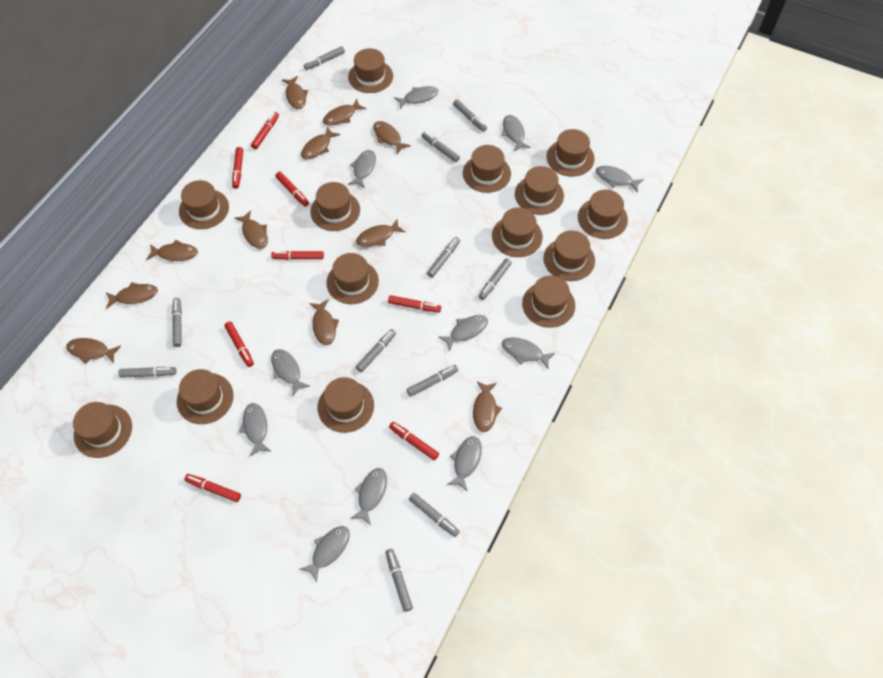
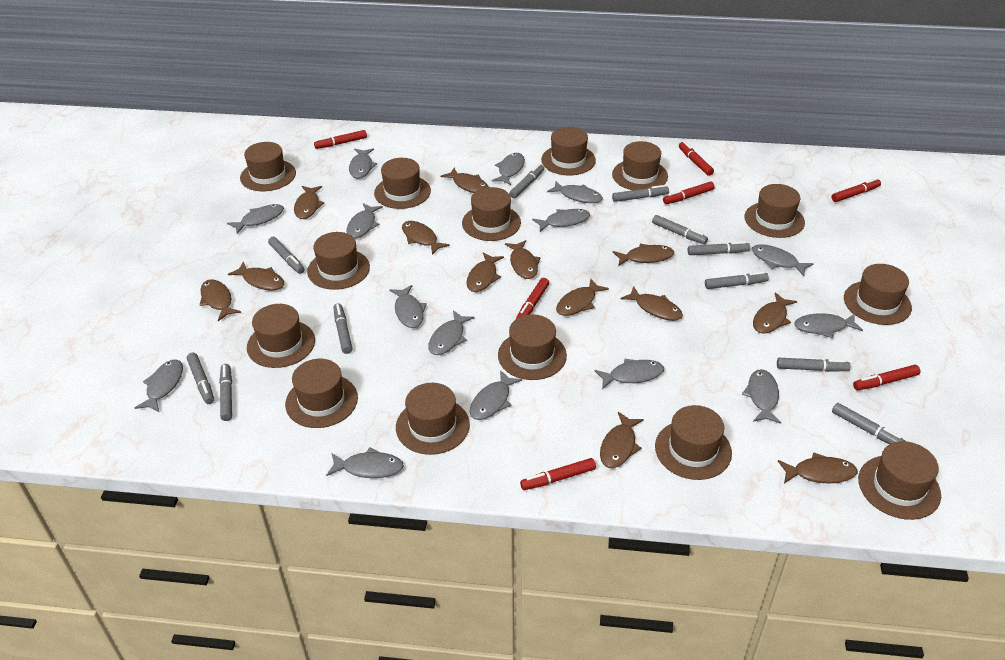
brown fish: 11 -> 13
grey fish: 11 -> 15
red marker: 8 -> 7

